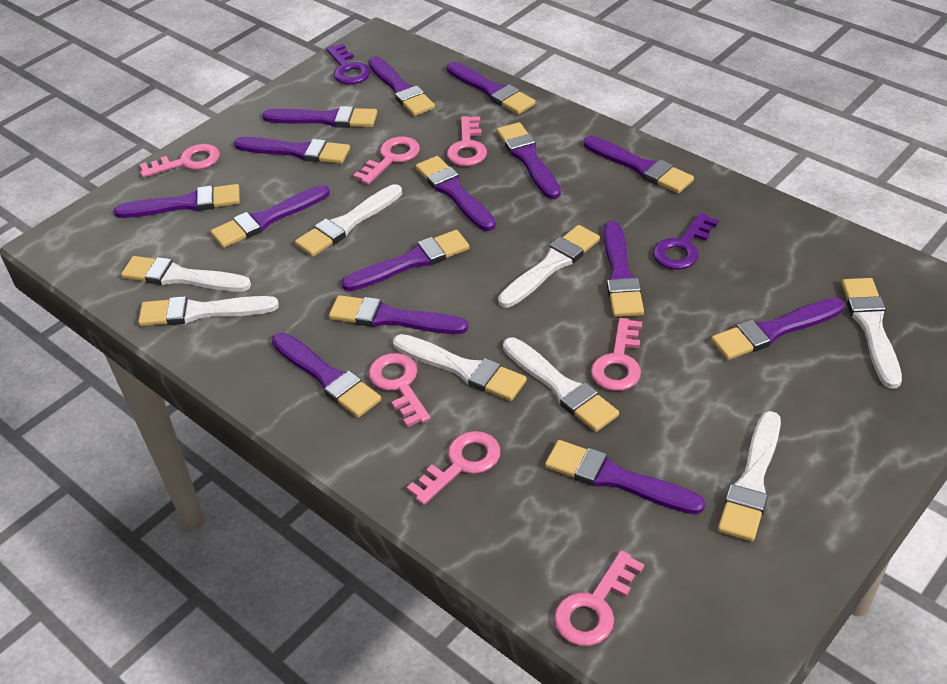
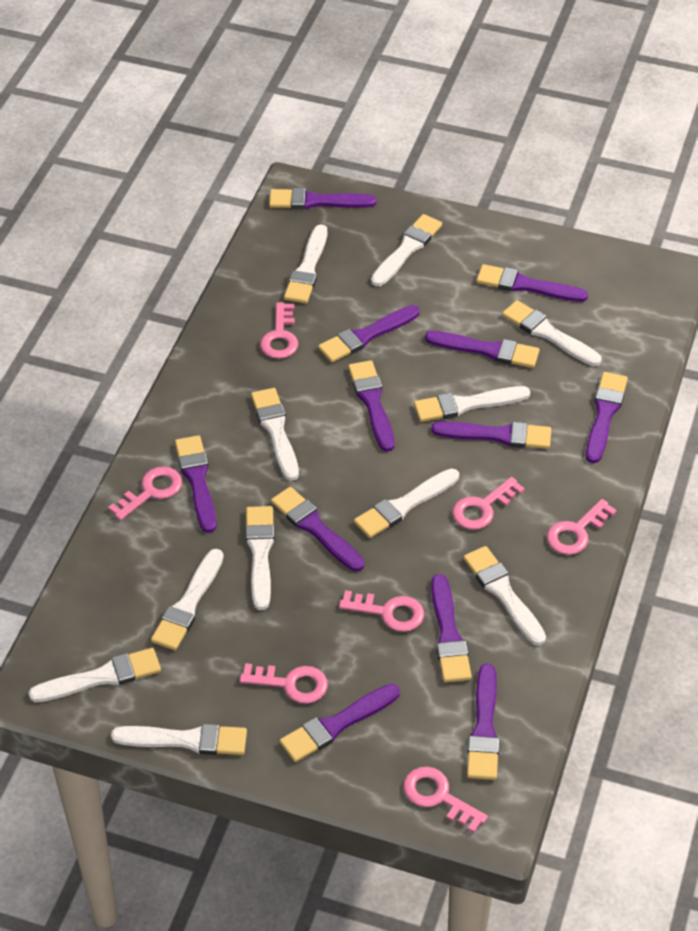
purple brush: 15 -> 12
purple key: 2 -> 0
white brush: 8 -> 11

